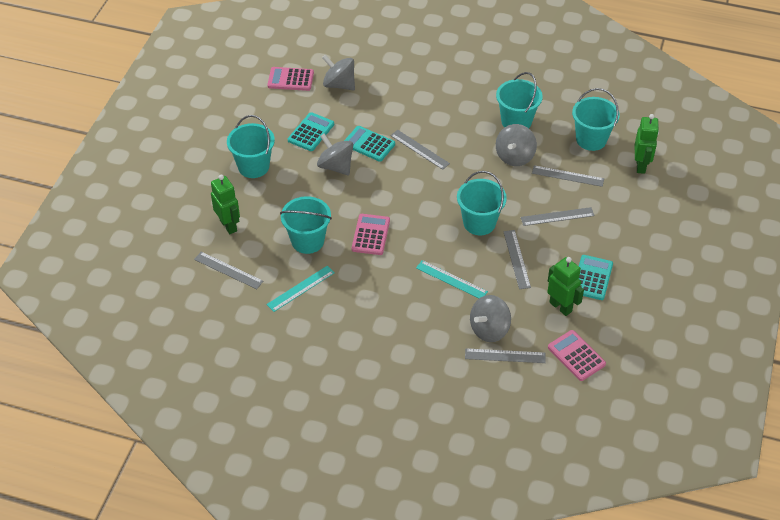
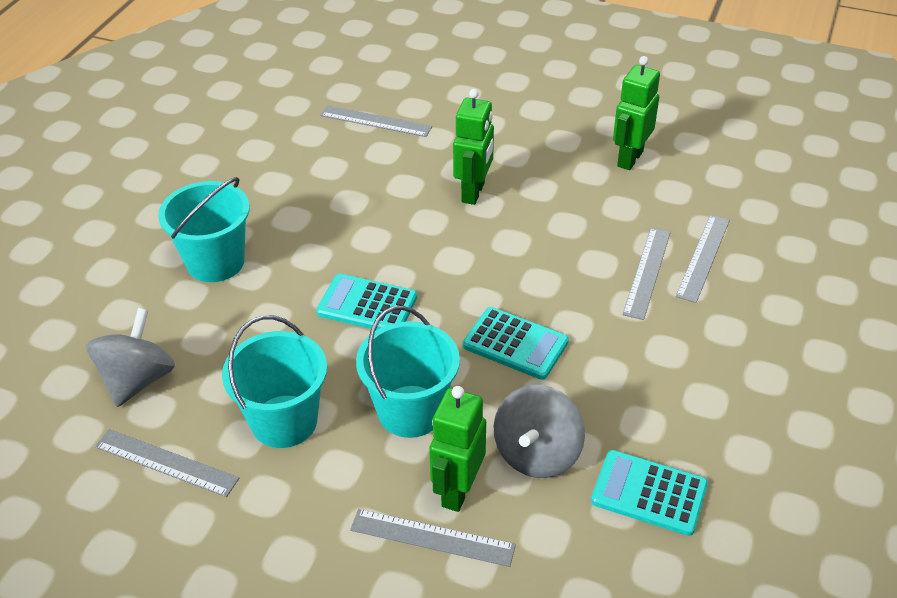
grey ruler: 6 -> 5
grey spinning top: 4 -> 2
pink calculator: 3 -> 0
turquoise bucket: 5 -> 3
turquoise ruler: 2 -> 0

